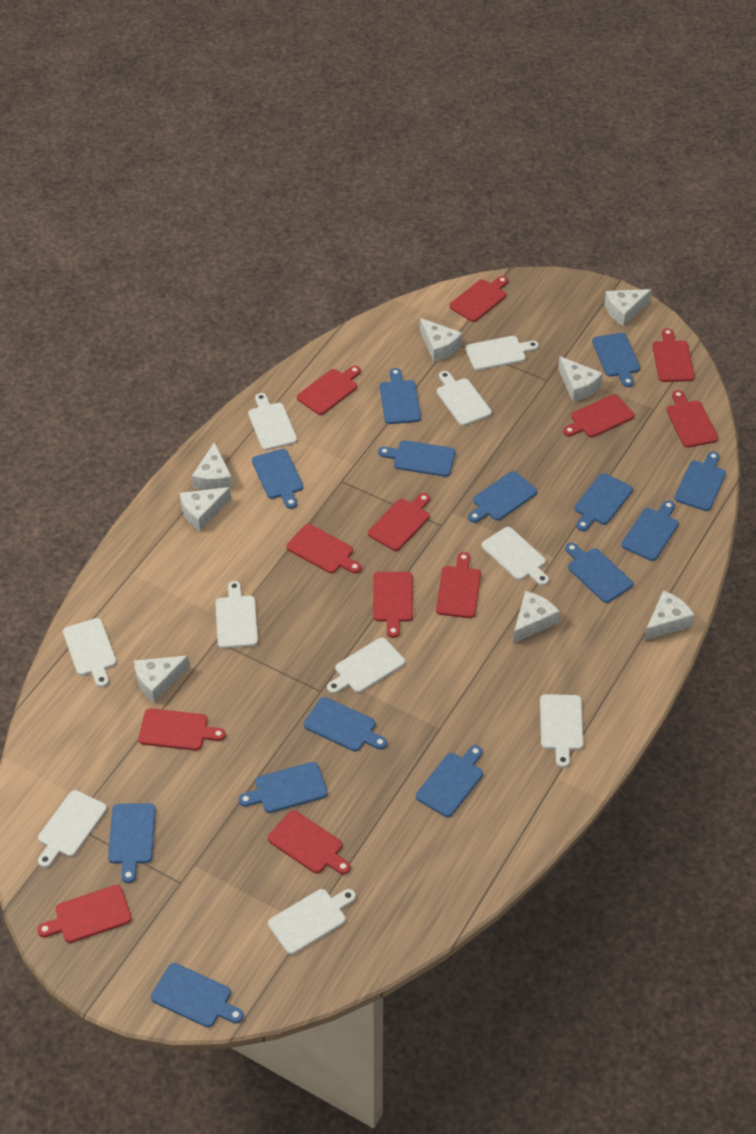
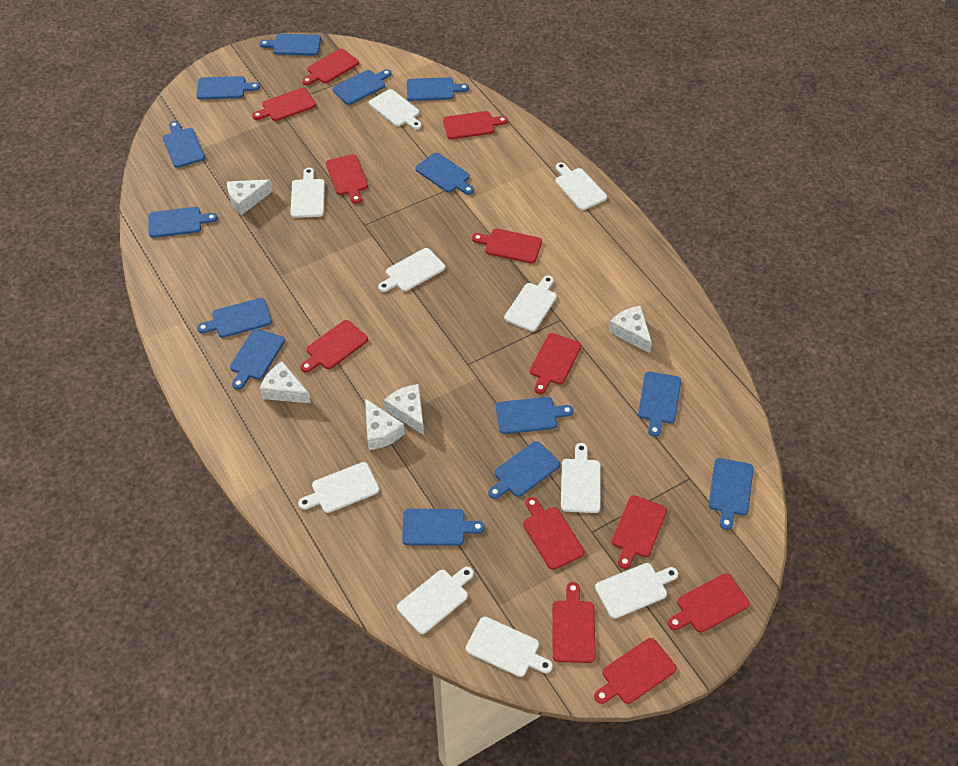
white cheese: 8 -> 5

